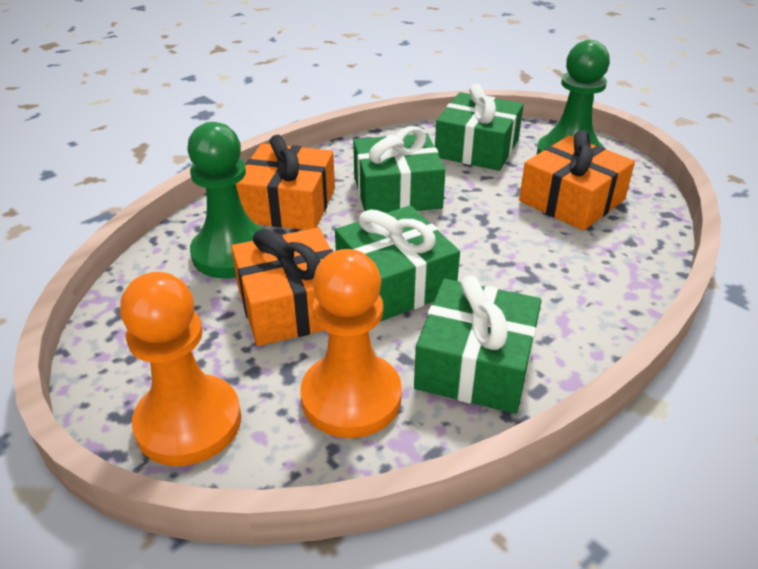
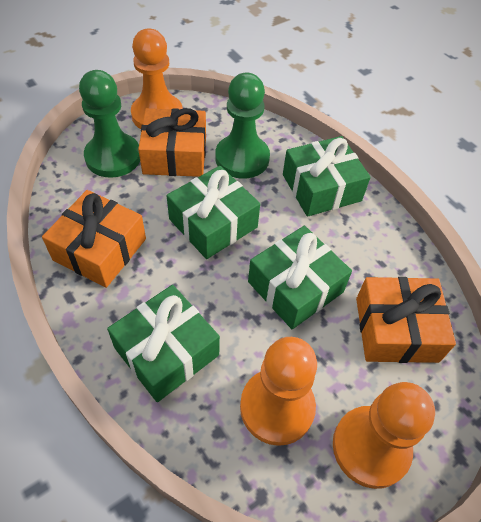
orange pawn: 2 -> 3

